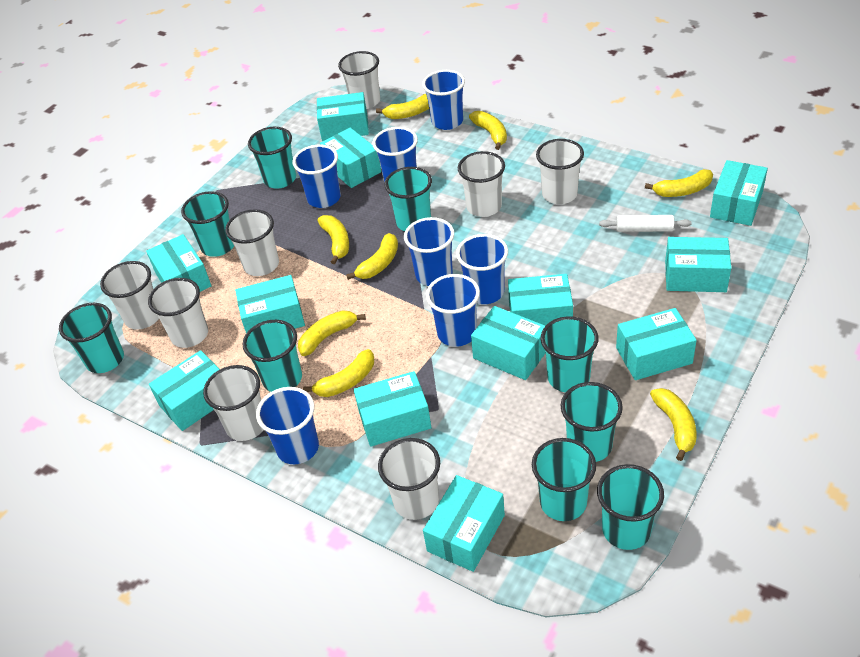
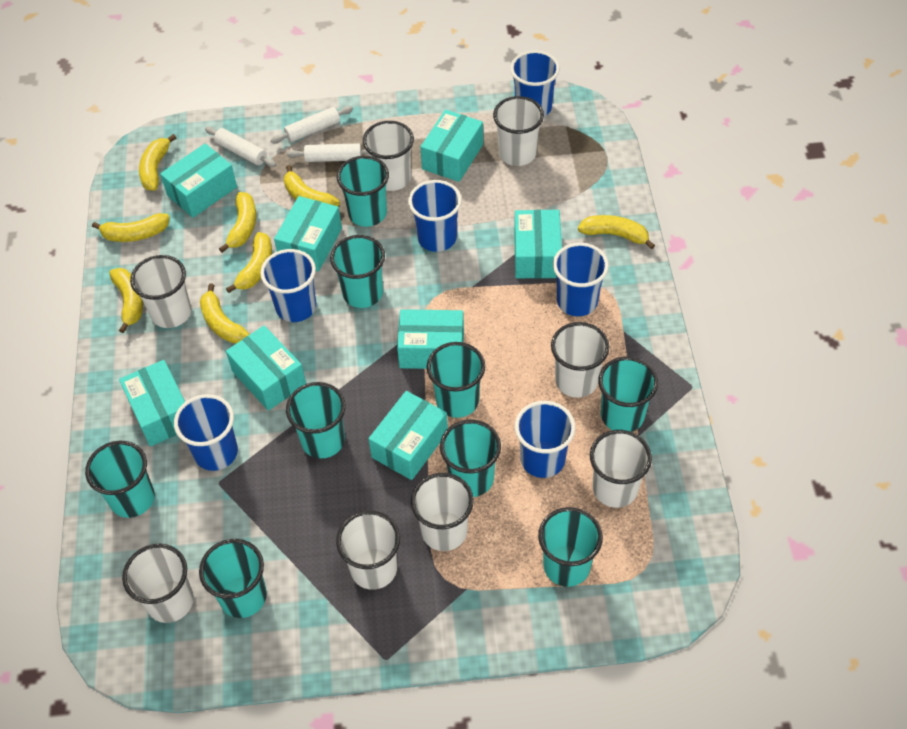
blue cup: 7 -> 6
turquoise box: 12 -> 8
white rolling pin: 1 -> 3

